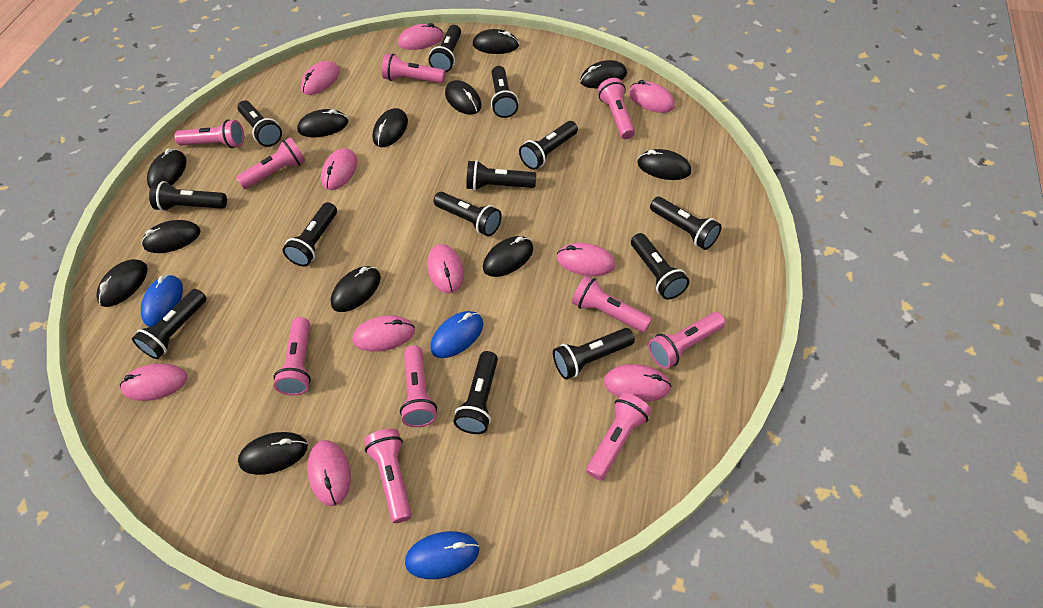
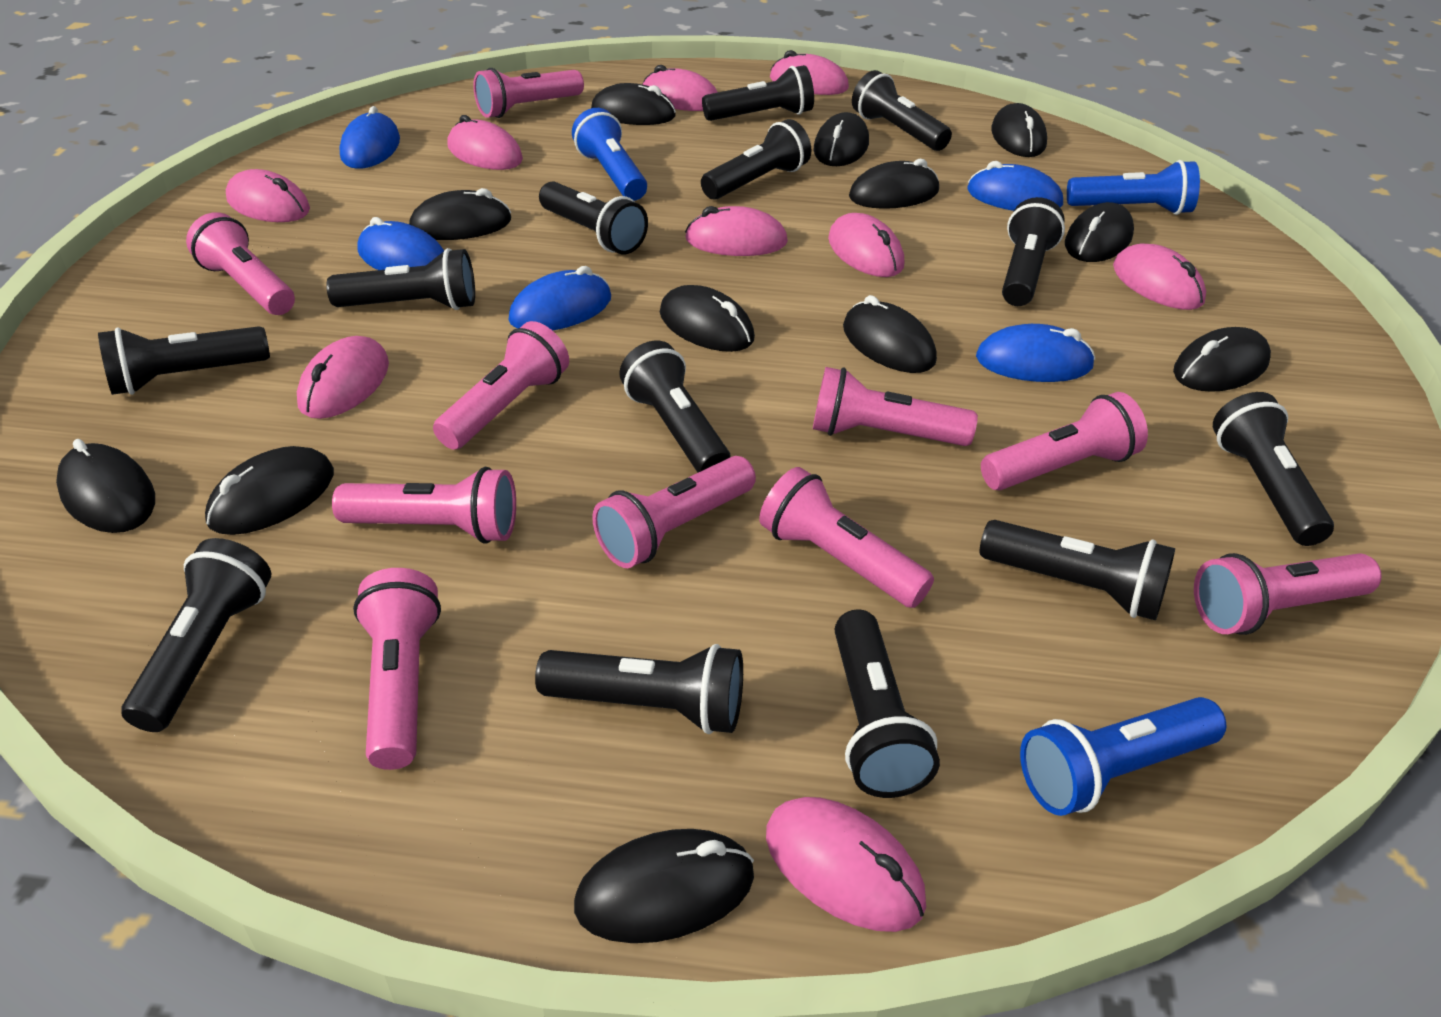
blue flashlight: 0 -> 3
blue mouse: 3 -> 5
pink mouse: 10 -> 9

